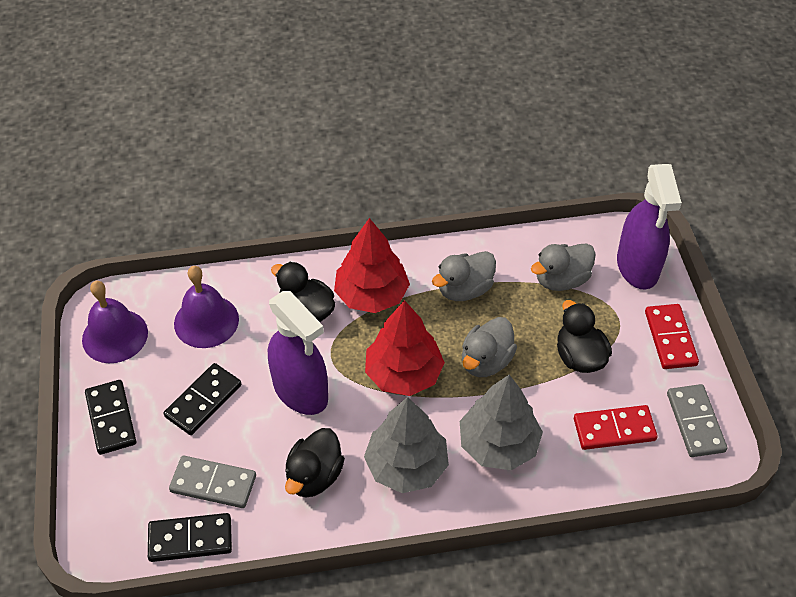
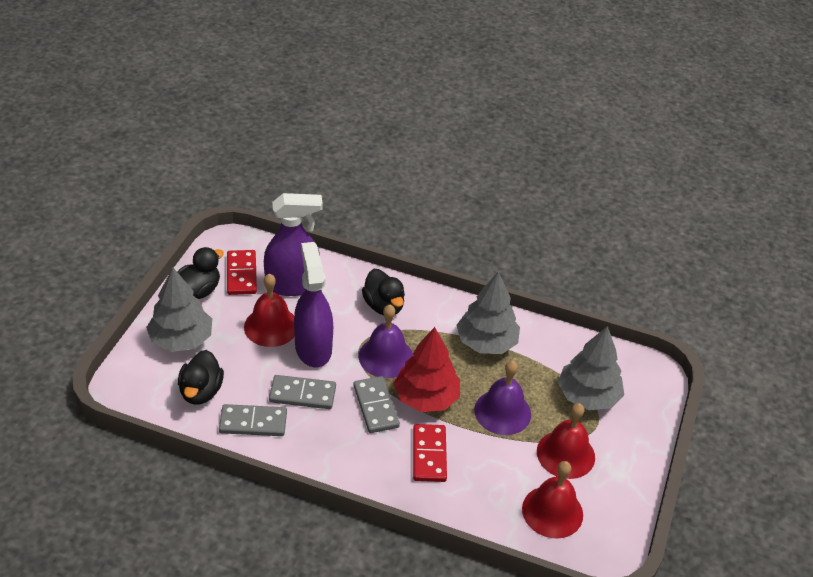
black domino: 3 -> 0
grey domino: 2 -> 3
grey duck: 3 -> 0
grey tree: 2 -> 3
red bell: 0 -> 3
red tree: 2 -> 1

